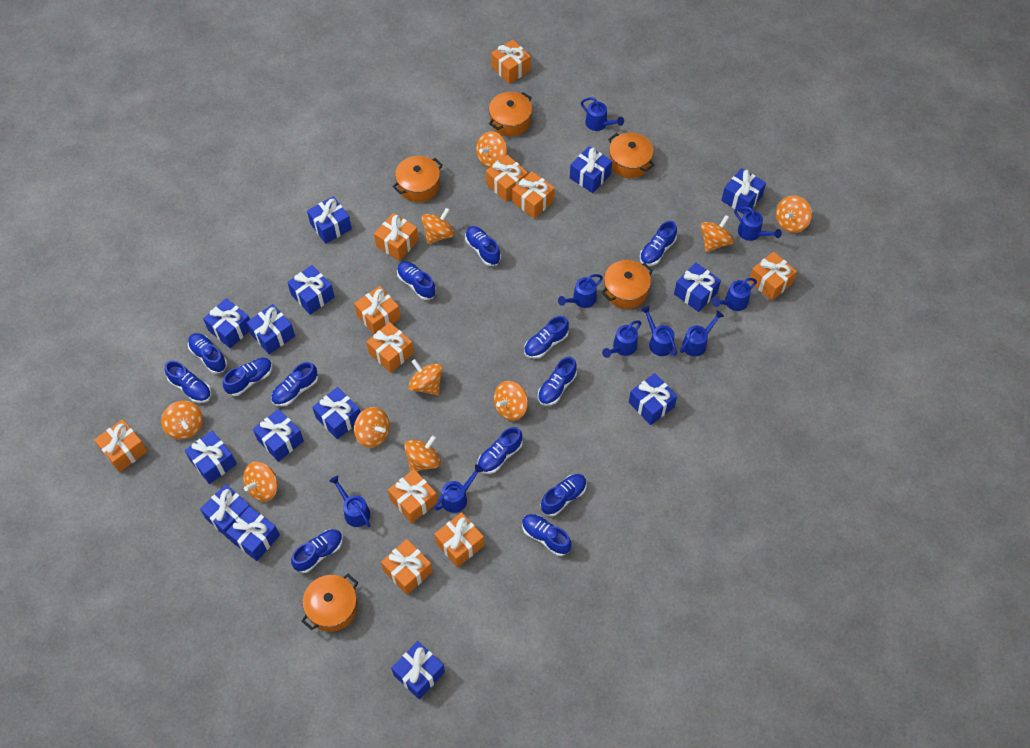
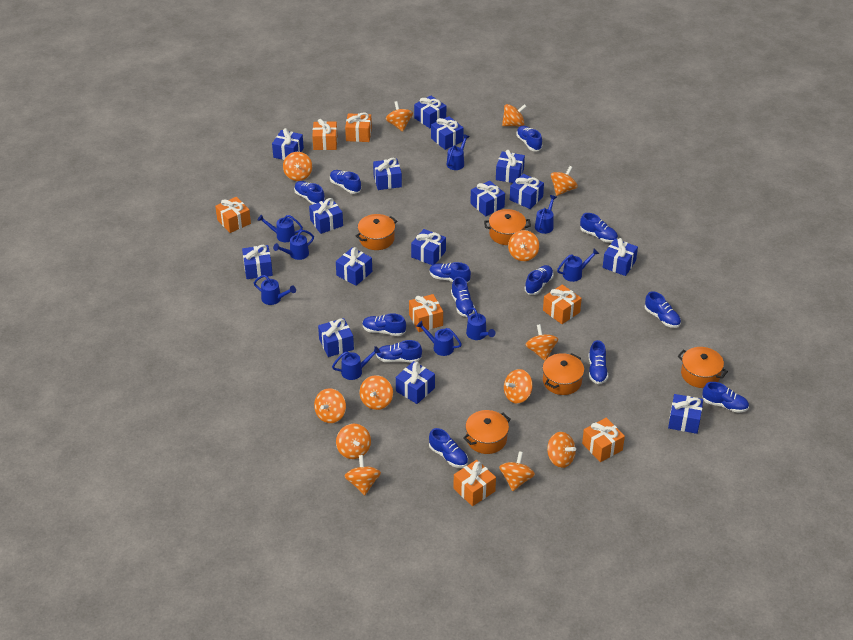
blue gift: 14 -> 15
orange gift: 11 -> 7
orange spinning top: 10 -> 13

